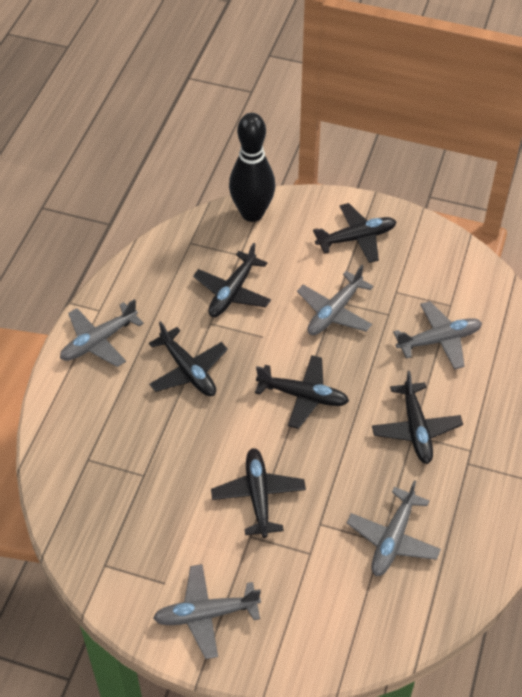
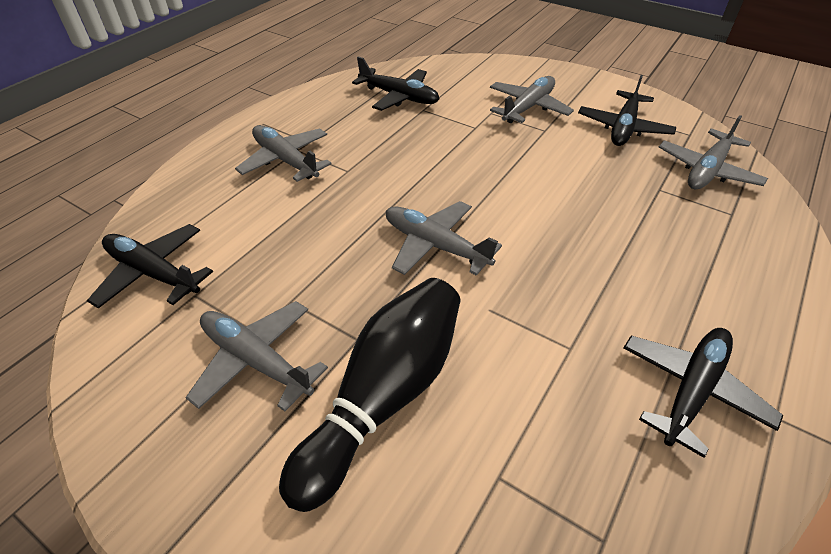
black plane: 6 -> 4

